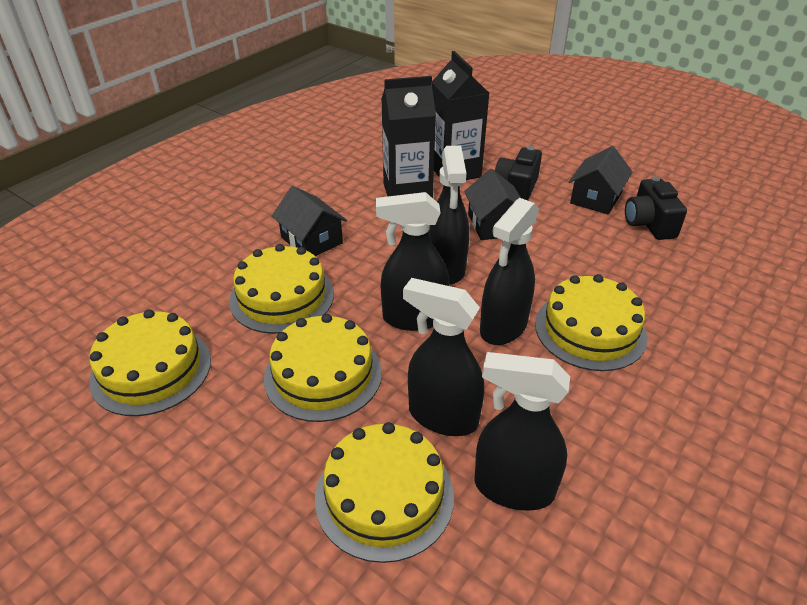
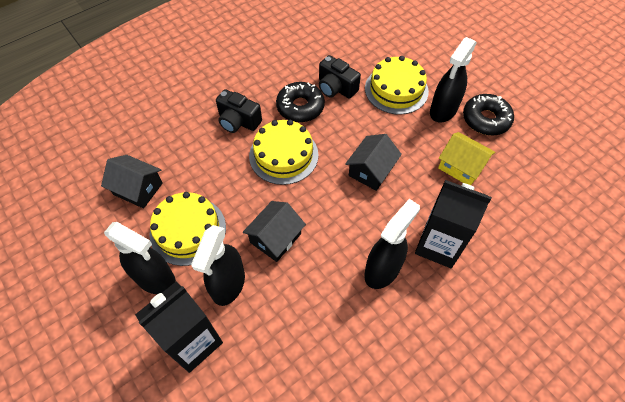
black donut: 0 -> 2
black spray bottle: 5 -> 4
yellow cake: 5 -> 3
yellow house: 0 -> 1

